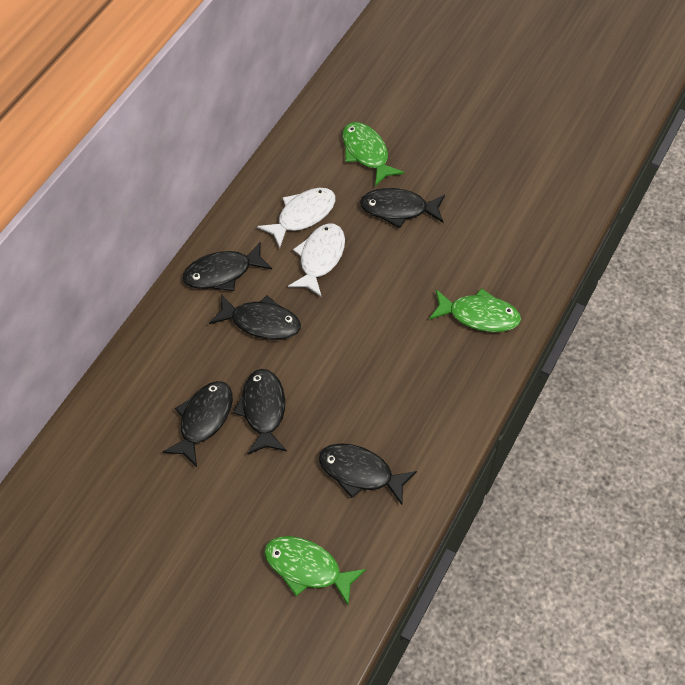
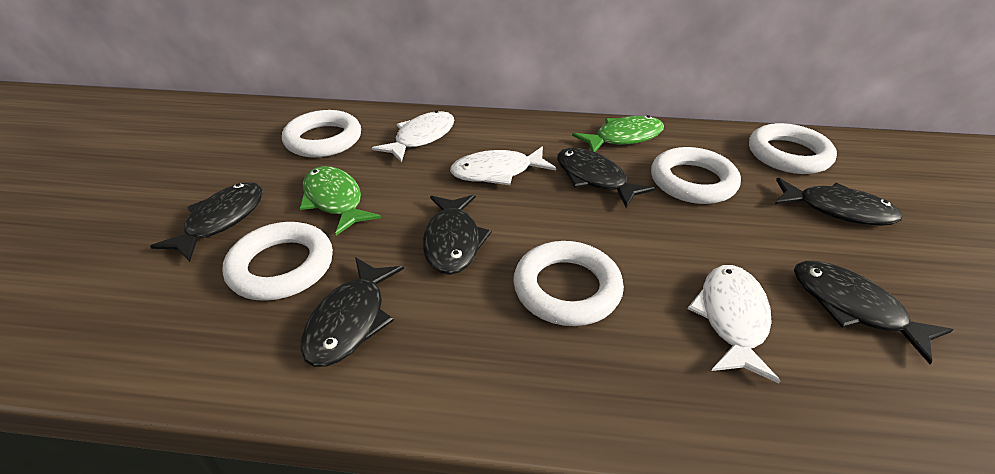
green fish: 3 -> 2
white fish: 2 -> 3
white ring: 0 -> 5

